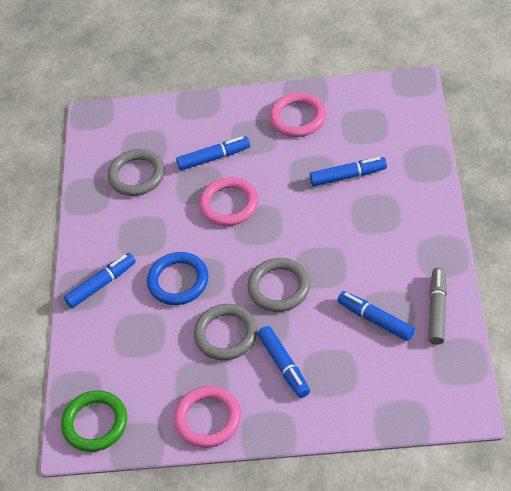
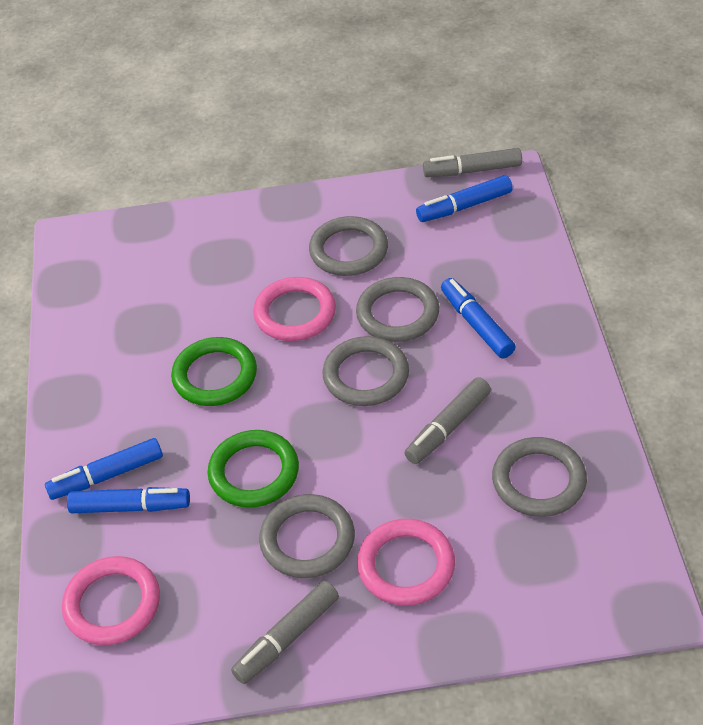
blue marker: 5 -> 4
blue ring: 1 -> 0
green ring: 1 -> 2
grey marker: 1 -> 3
grey ring: 3 -> 5

